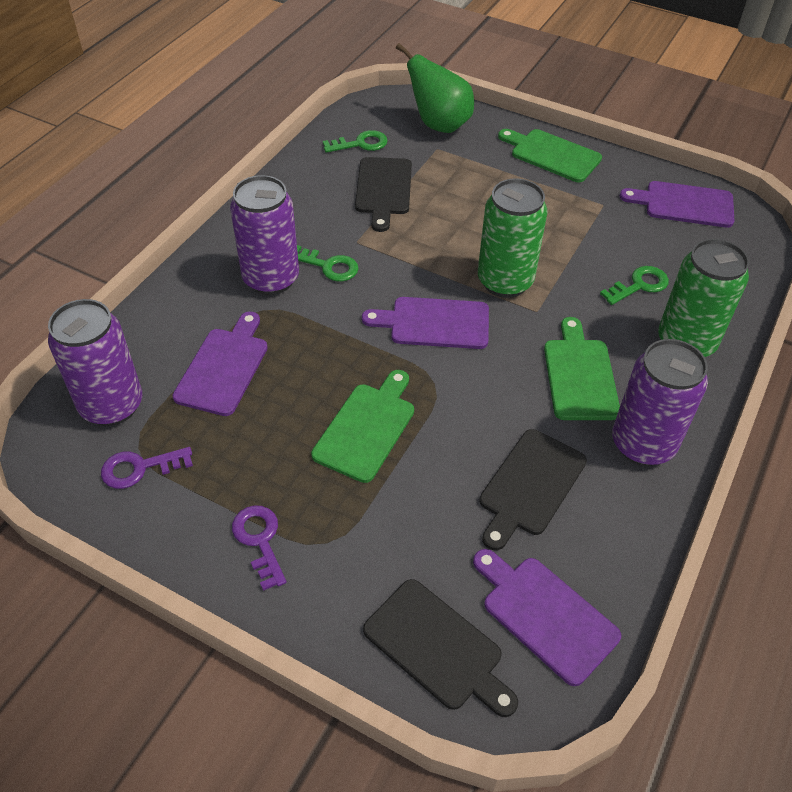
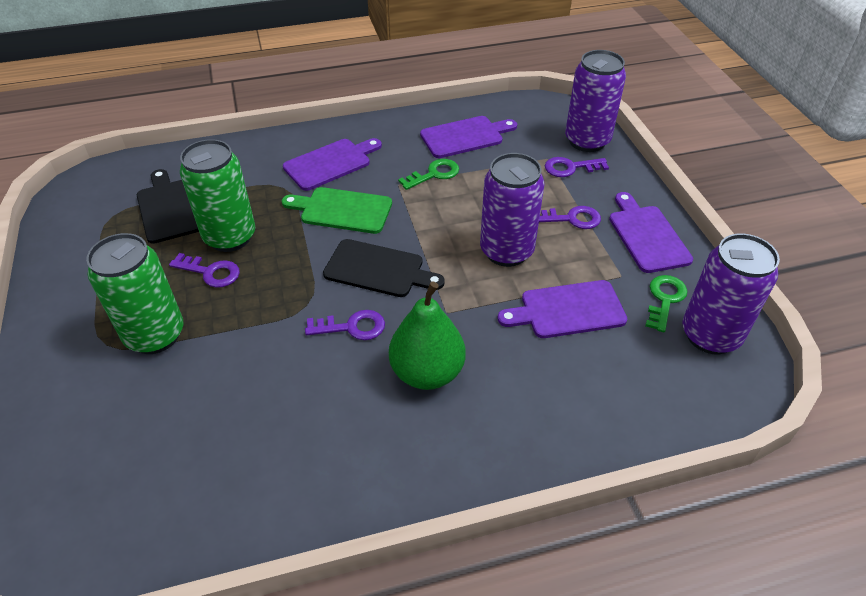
black cutting board: 3 -> 2
green cutting board: 3 -> 1
green key: 3 -> 2
purple key: 2 -> 4

